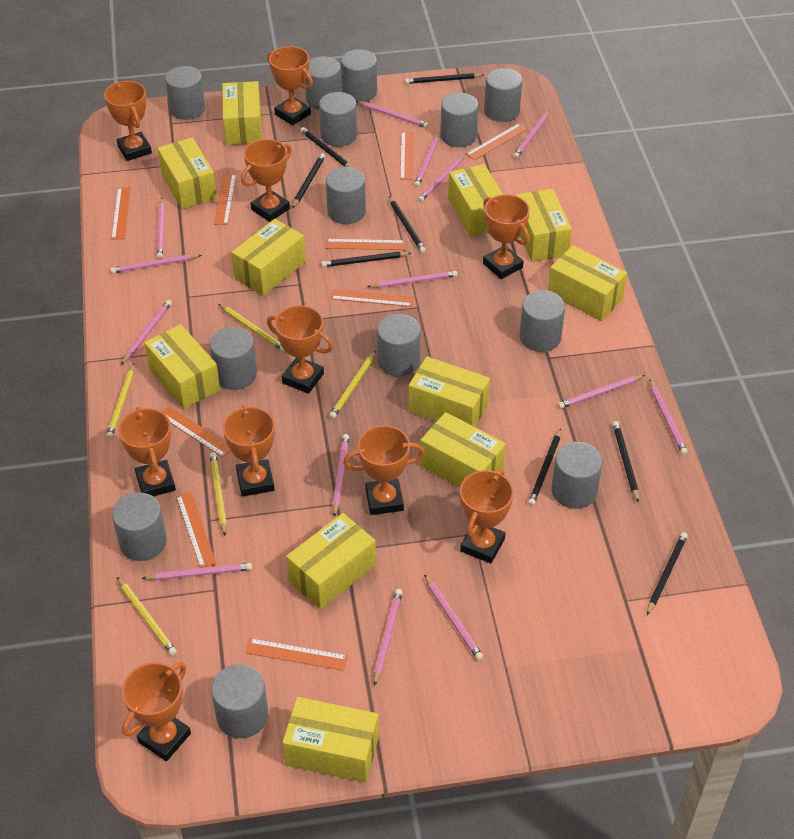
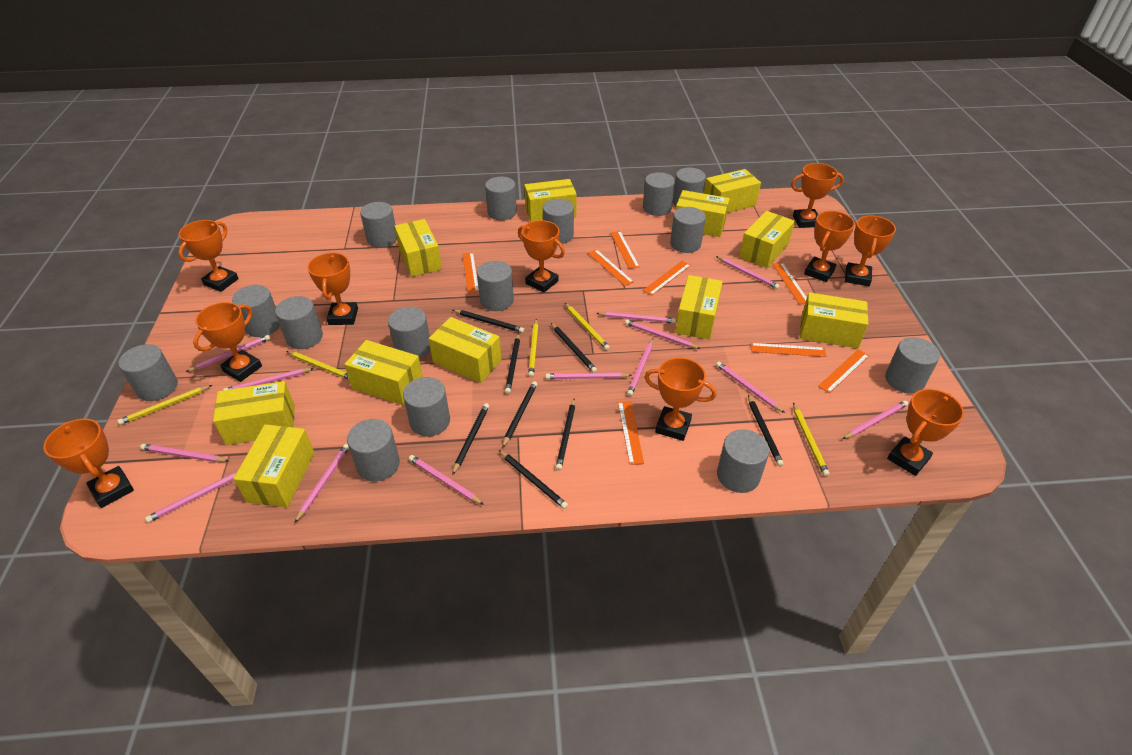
grey cylinder: 13 -> 15
orange ruler: 9 -> 8
pink pencil: 14 -> 13

